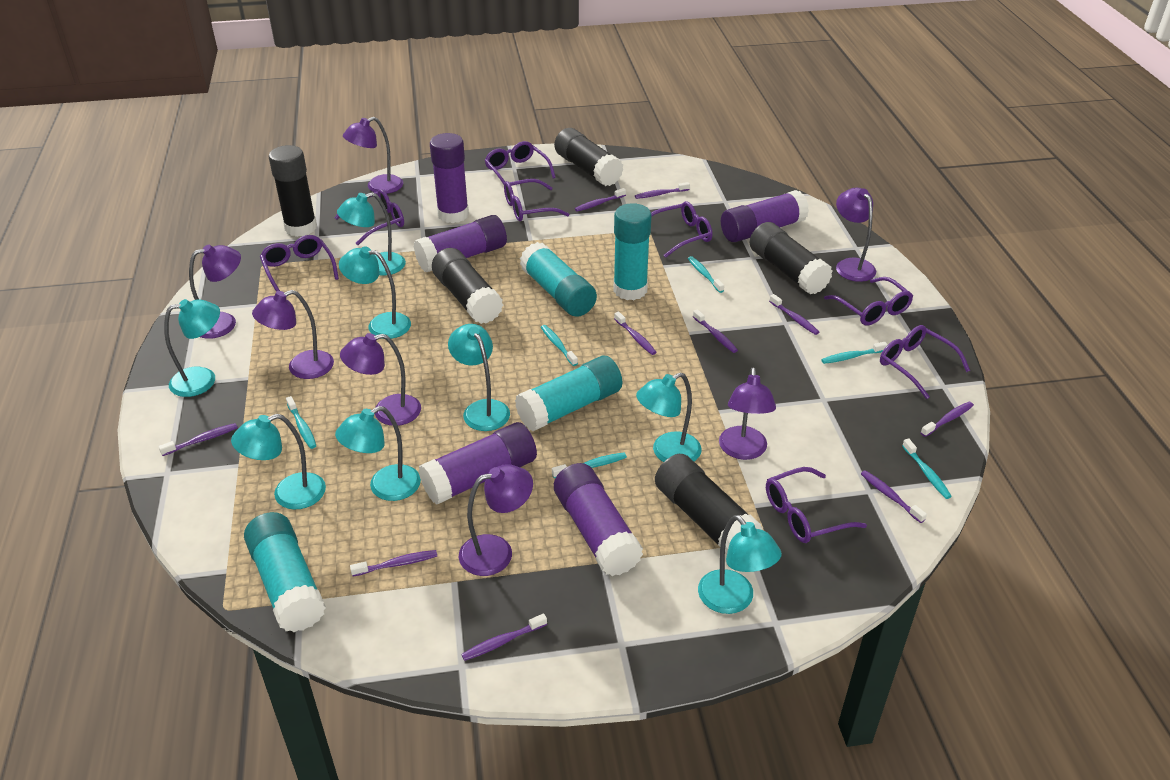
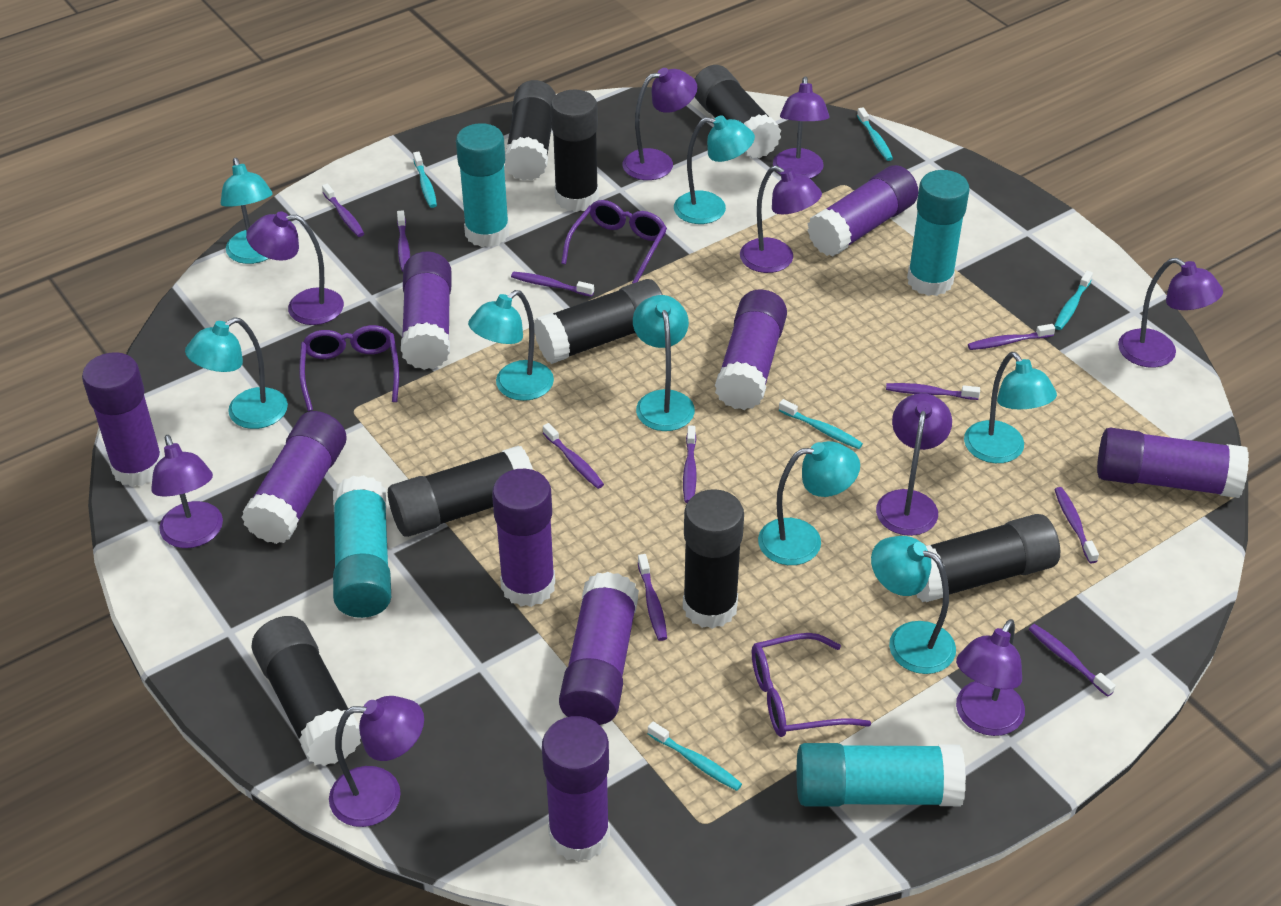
black glue stick: 5 -> 8
purple glasses: 8 -> 3
purple glue stick: 5 -> 9
purple lamp: 7 -> 9
turquoise toothbrush: 6 -> 5

